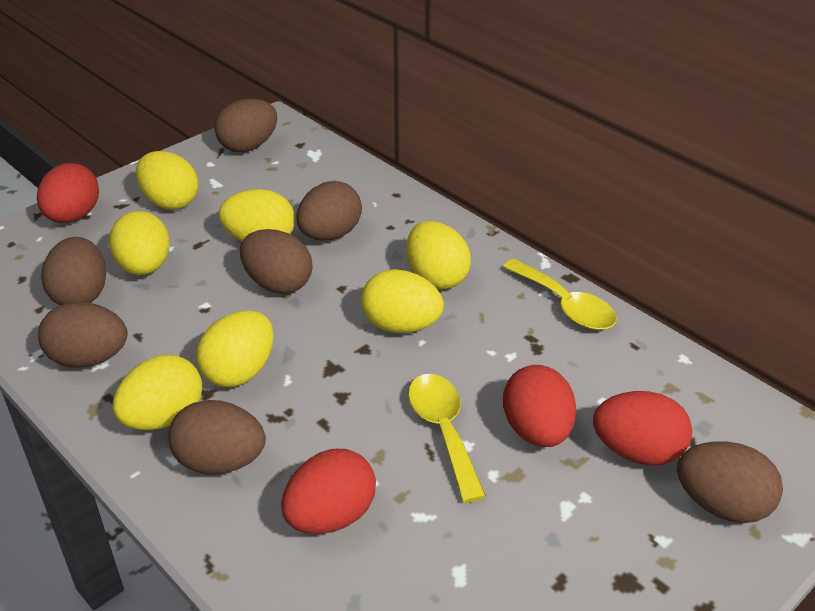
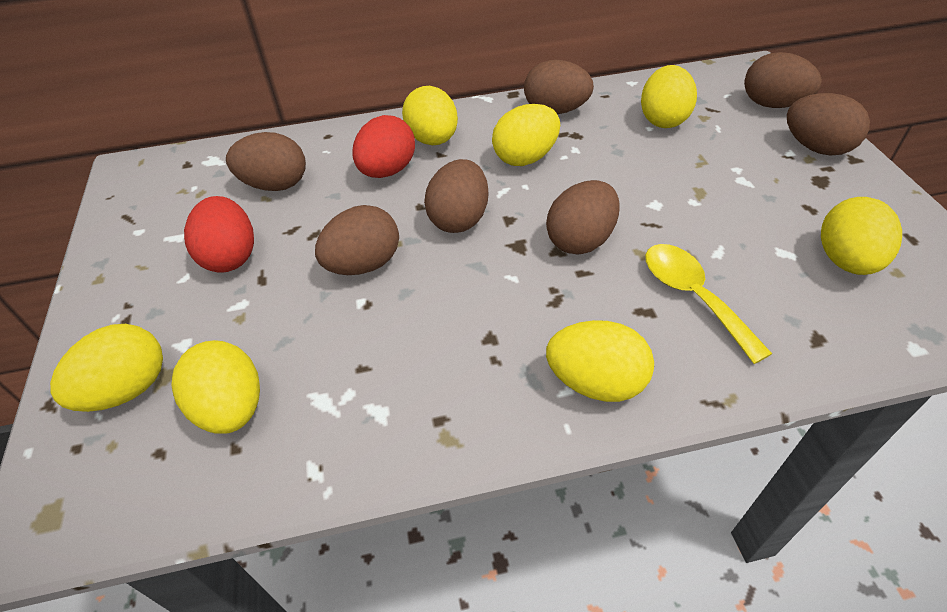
red egg: 4 -> 2
yellow spoon: 2 -> 1

